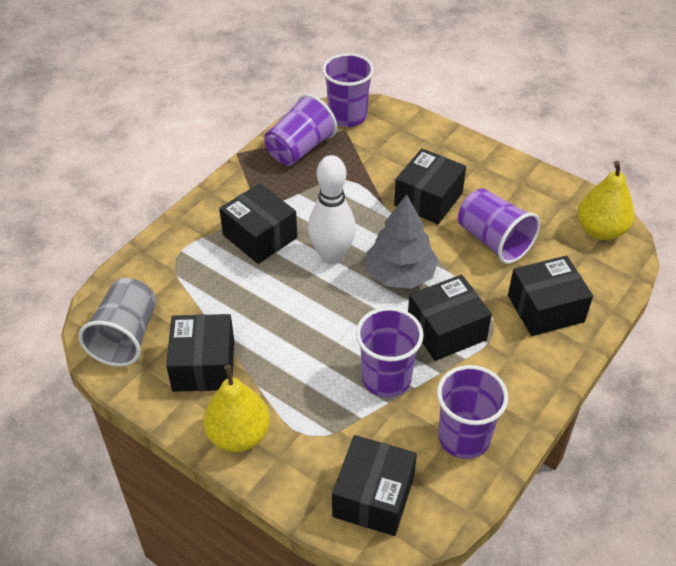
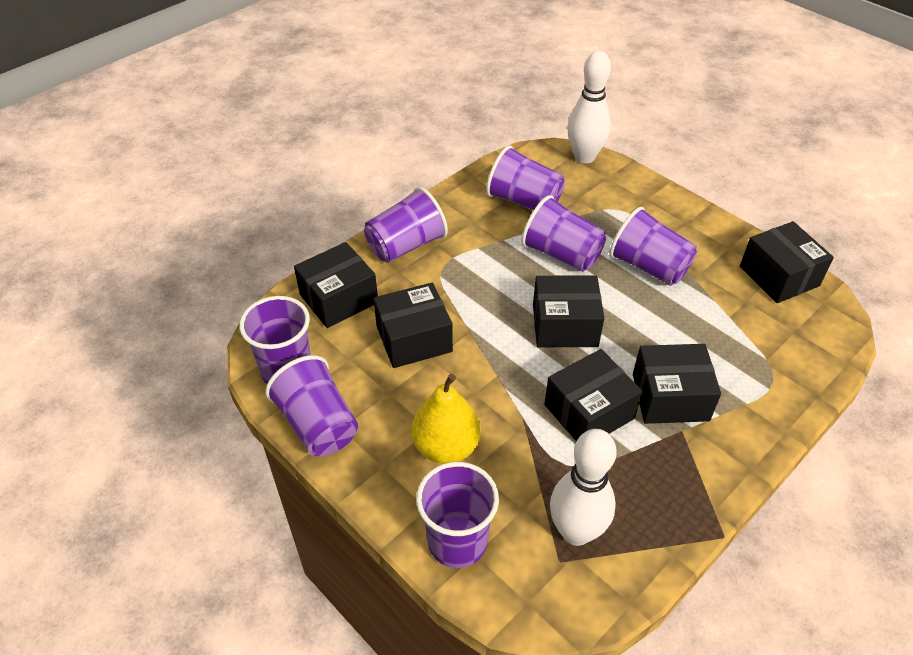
grey cup: 1 -> 0
grey tree: 1 -> 0
purple cup: 5 -> 7
white bowling pin: 1 -> 2
yellow pear: 2 -> 1

